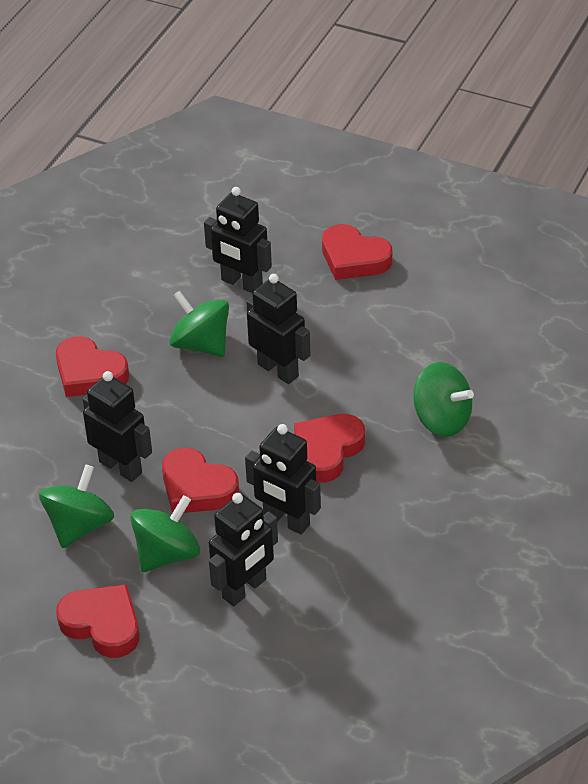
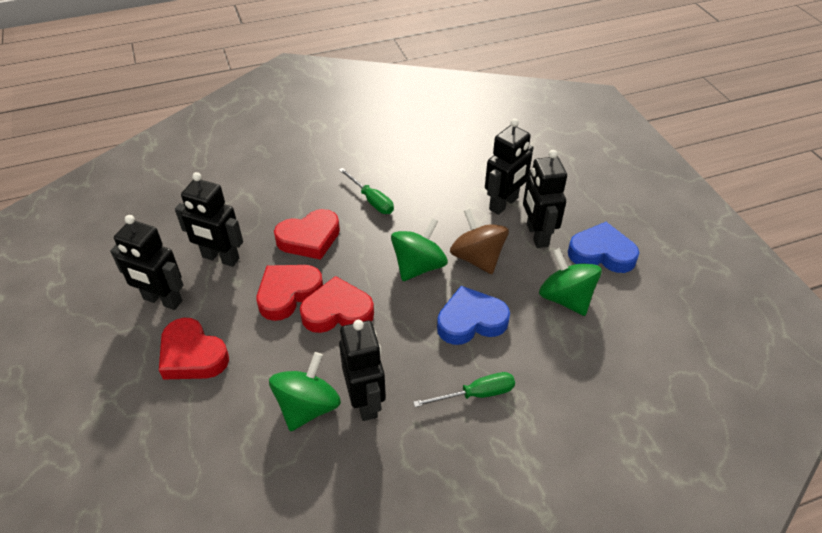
blue heart: 0 -> 2
brown spinning top: 0 -> 1
green screwdriver: 0 -> 2
green spinning top: 4 -> 3
red heart: 5 -> 4

